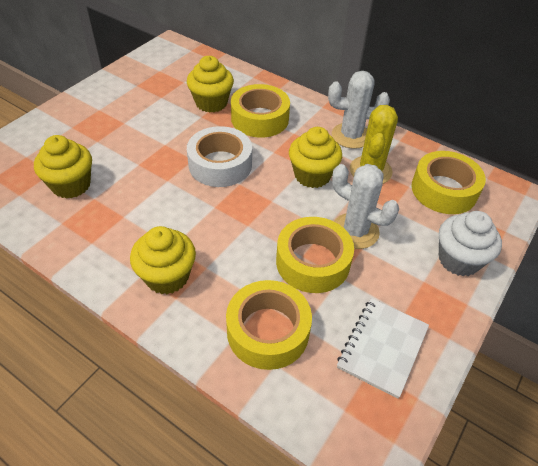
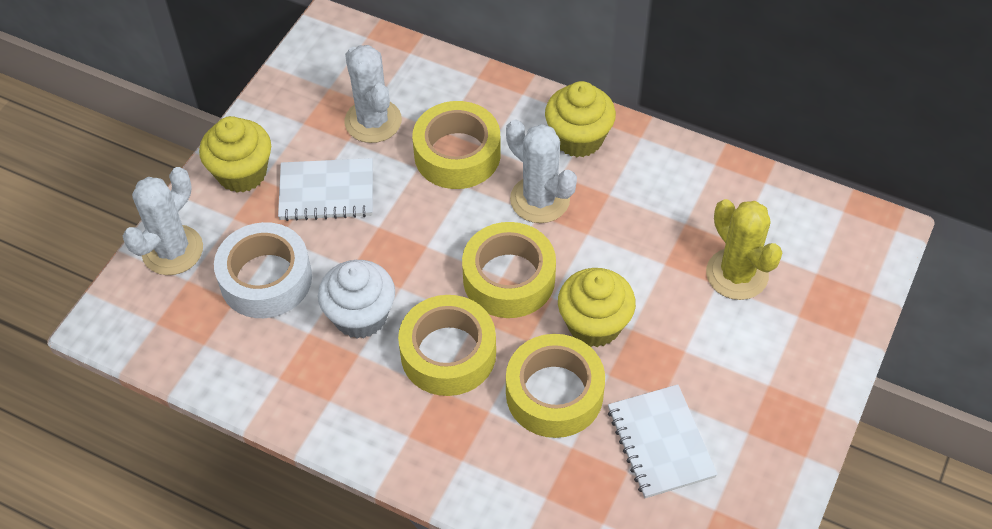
white cactus: 2 -> 3
white notebook: 1 -> 2
yellow cupcake: 4 -> 3

